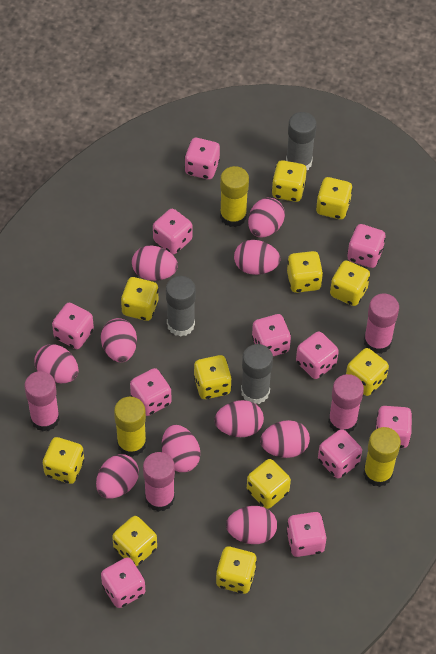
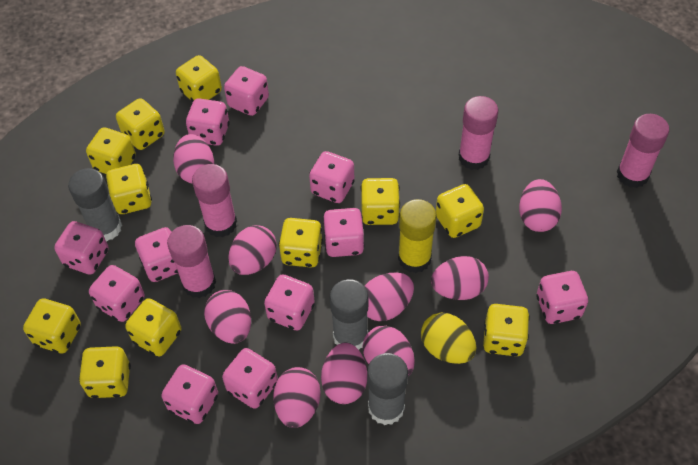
pink egg: 10 -> 9
yellow egg: 0 -> 1
yellow glue stick: 3 -> 1

